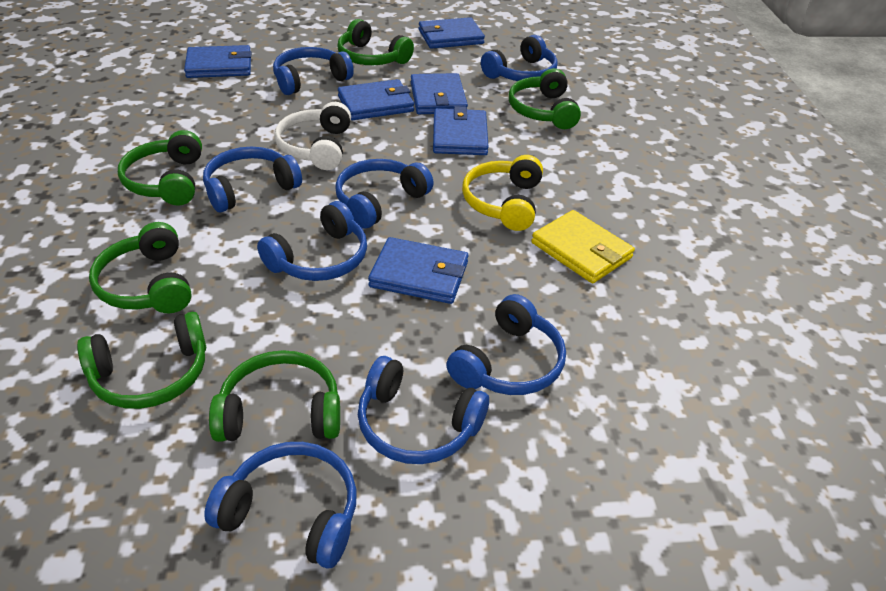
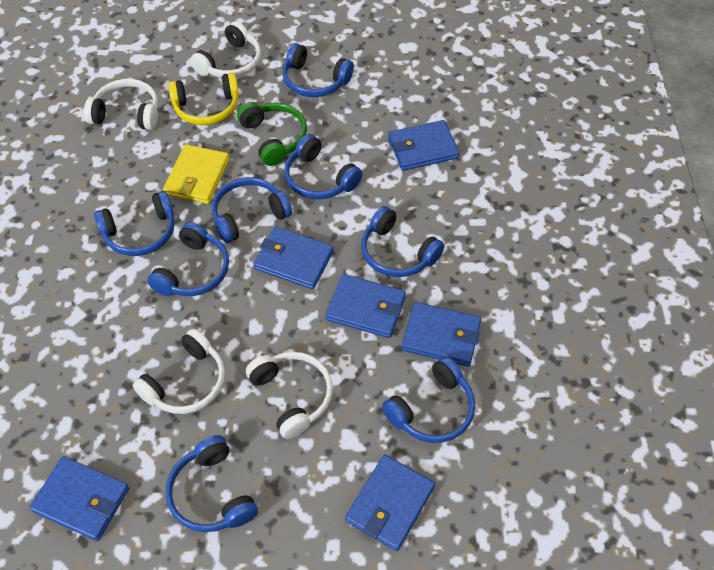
green headphones: 6 -> 1
white headphones: 1 -> 4

